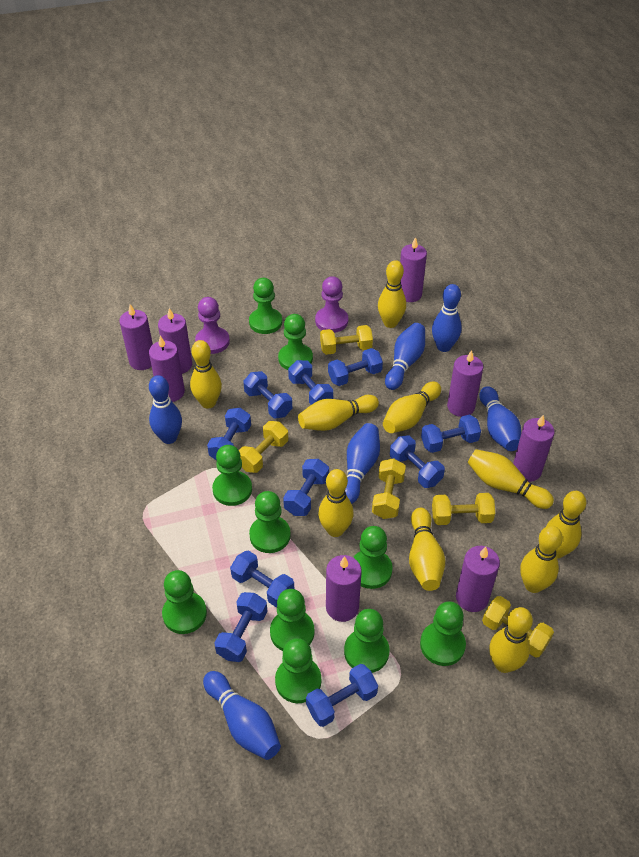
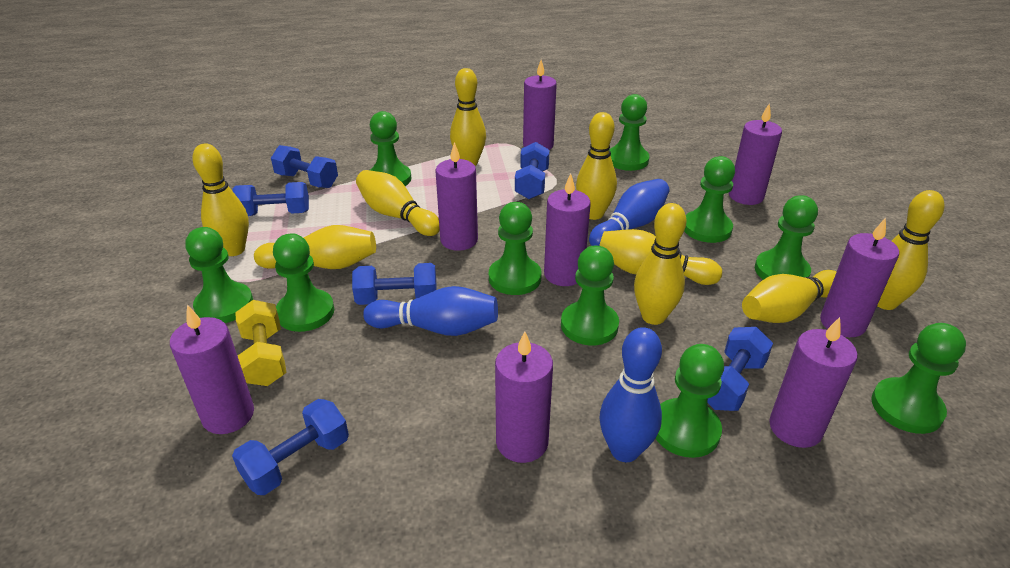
blue bowling pin: 6 -> 3
blue dumbbell: 10 -> 6
purple pawn: 2 -> 0
yellow bowling pin: 10 -> 9
yellow dumbbell: 5 -> 1

